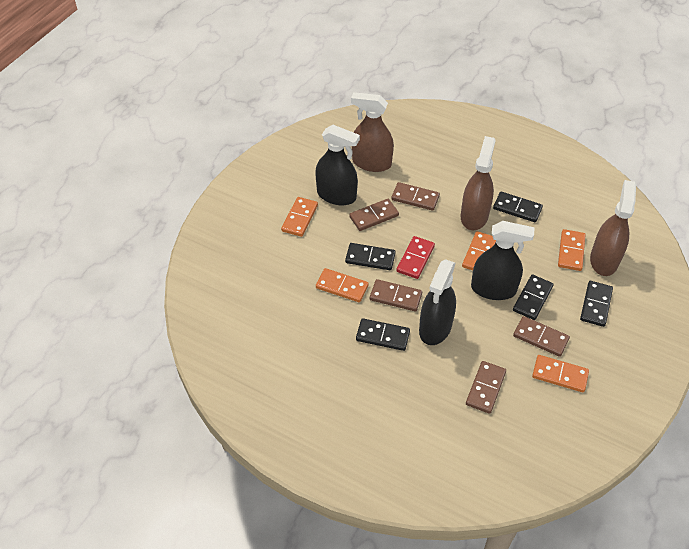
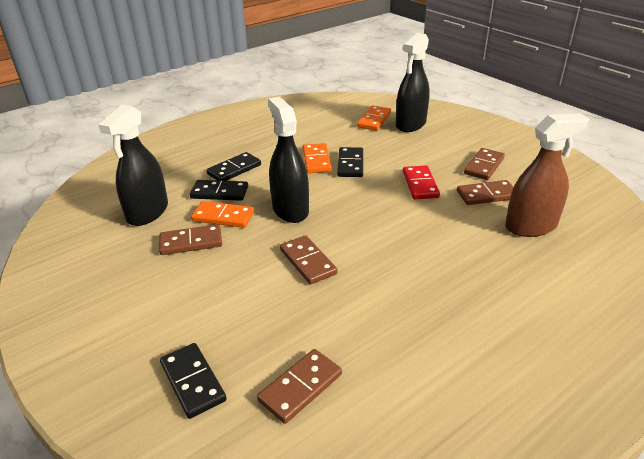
black domino: 5 -> 4
brown spray bottle: 3 -> 1
orange domino: 5 -> 3

